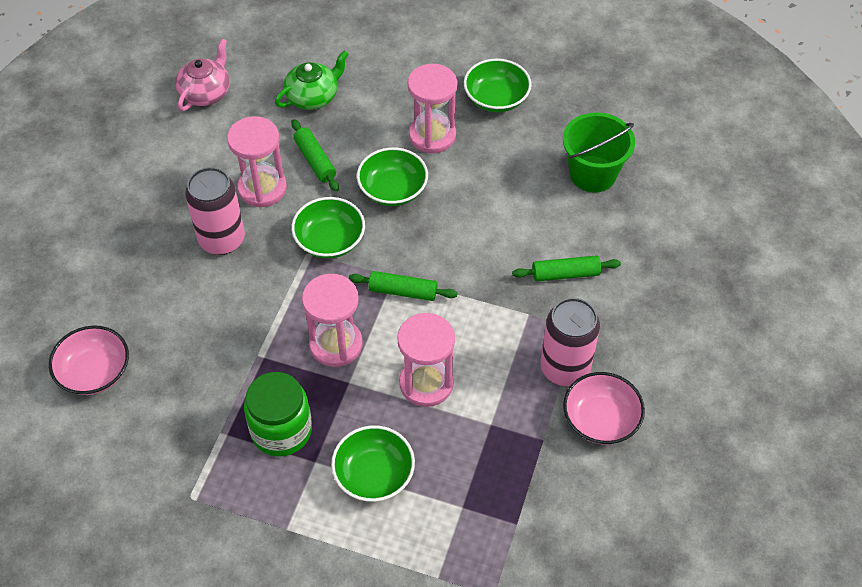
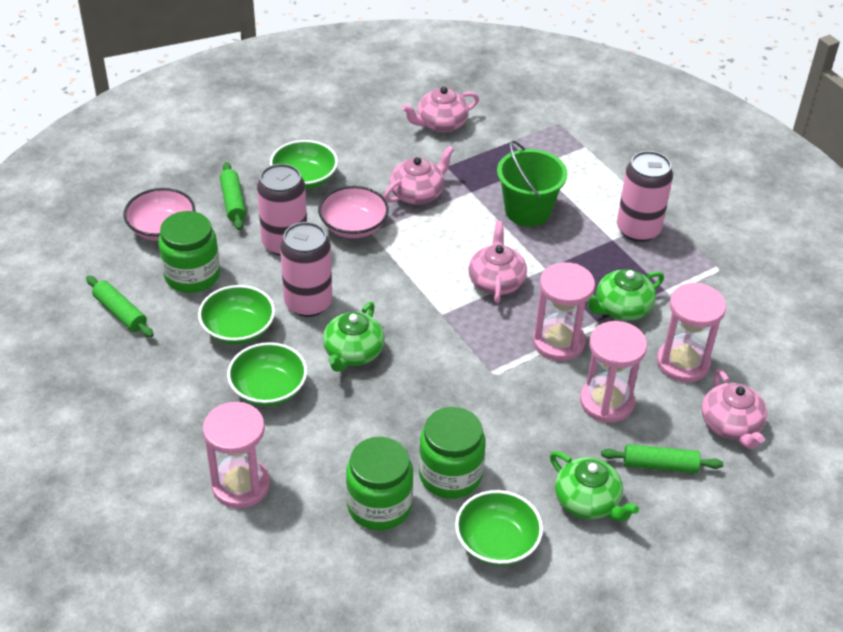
green jar: 1 -> 3
green teapot: 1 -> 3
pink can: 2 -> 3
pink teapot: 1 -> 4

